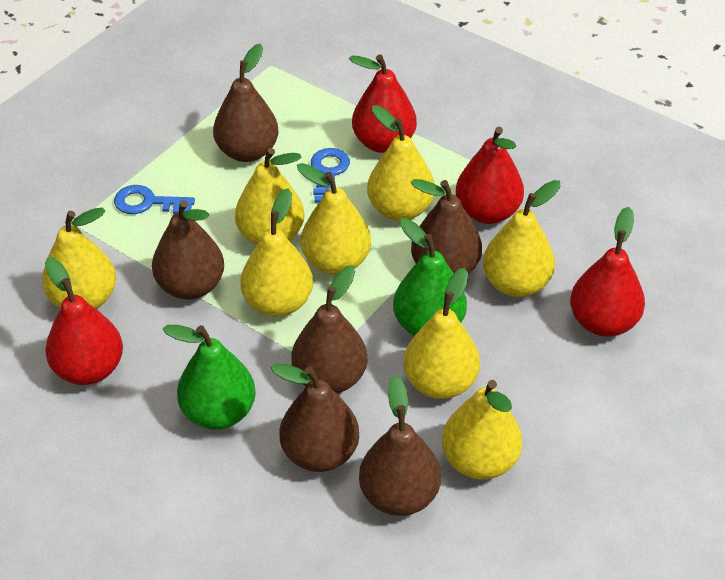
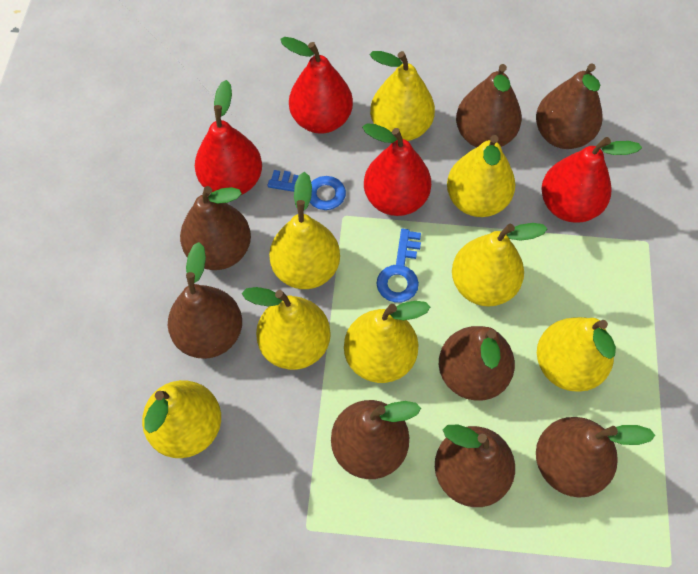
brown pear: 6 -> 8
green pear: 2 -> 0

